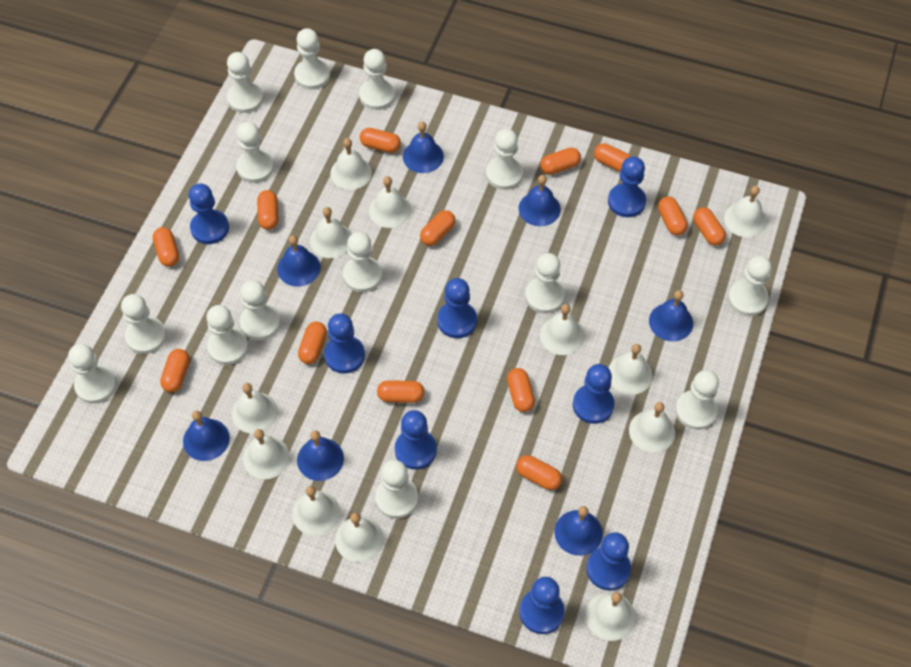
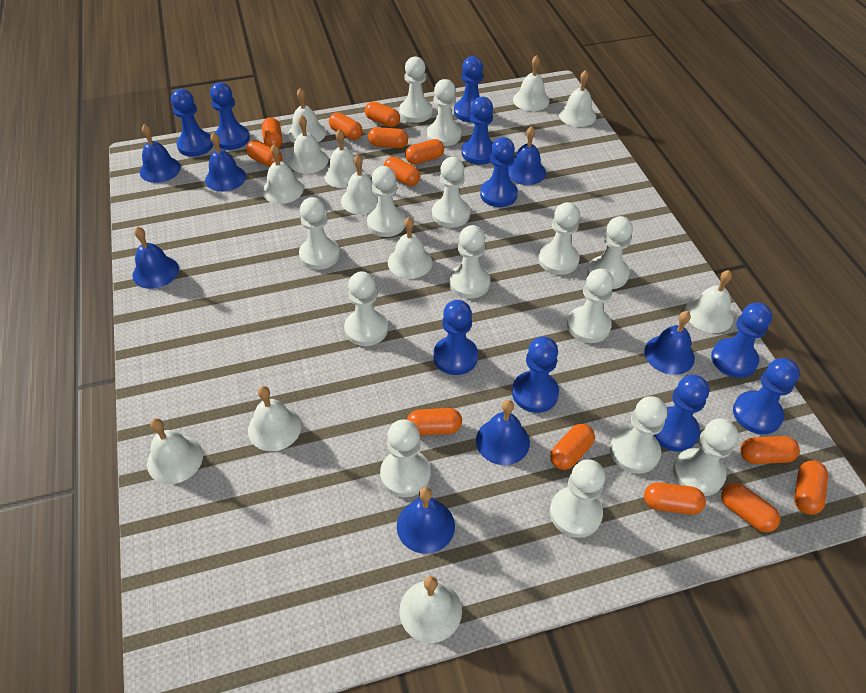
blue pawn: 8 -> 10

